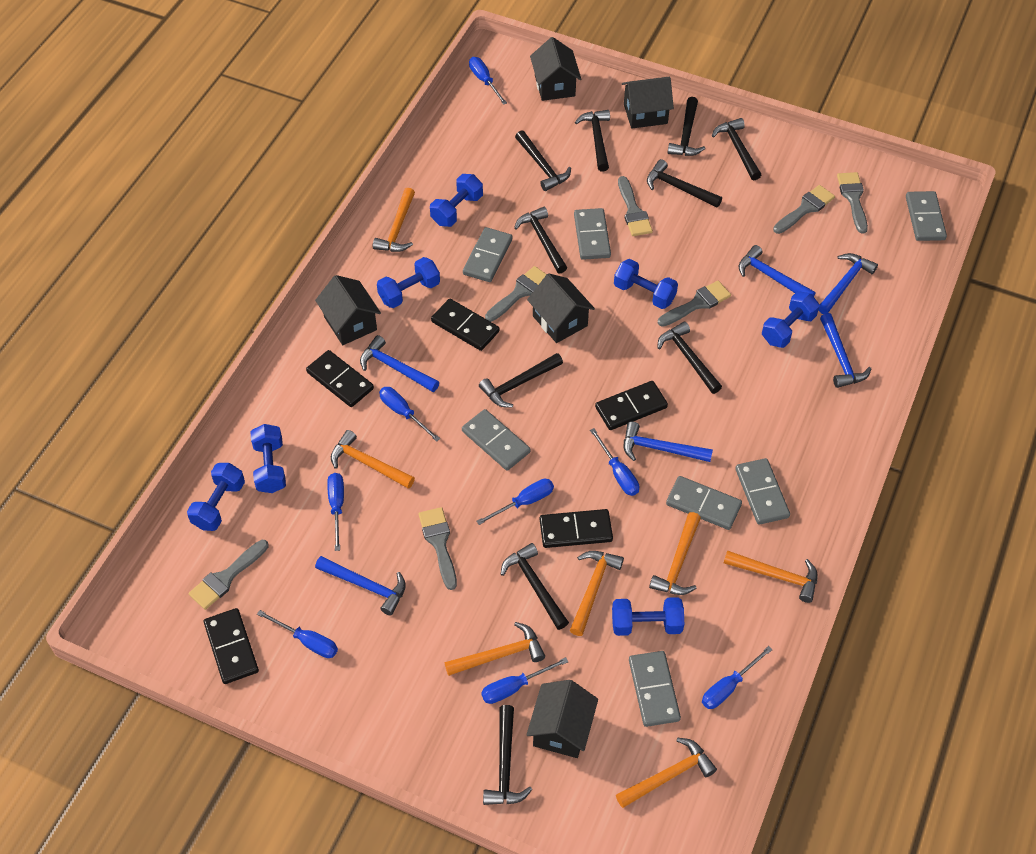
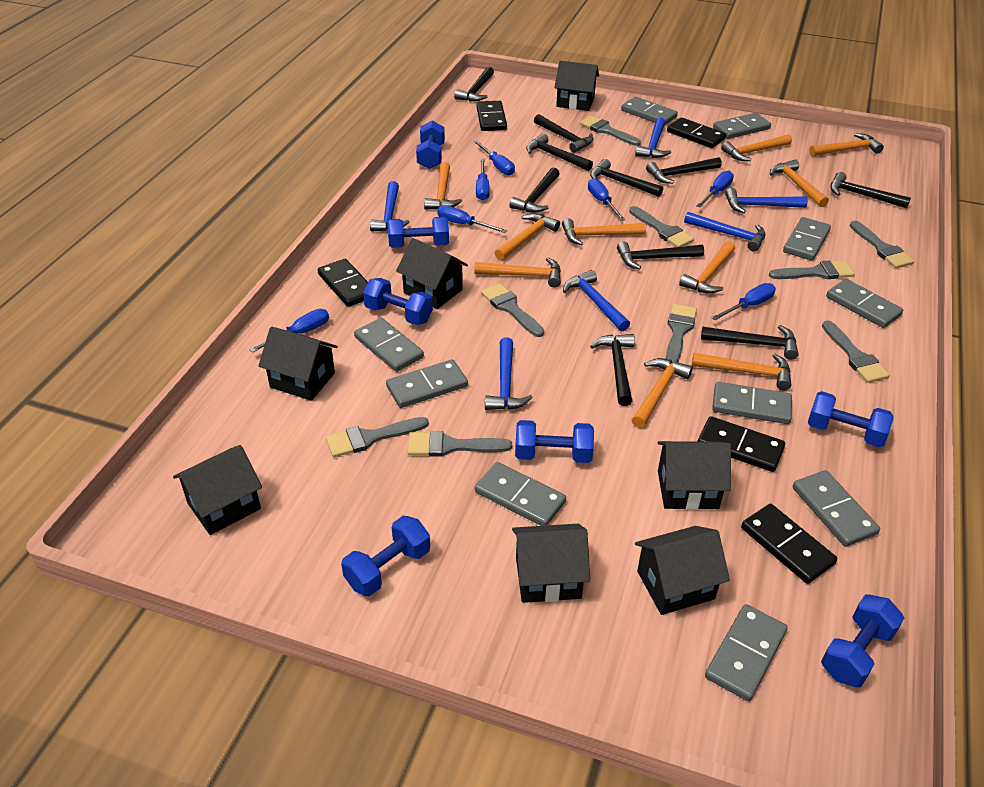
black house: 5 -> 7
blue screwdriver: 8 -> 7
grey brush: 7 -> 9
grey domino: 7 -> 10
orange hammer: 7 -> 10

